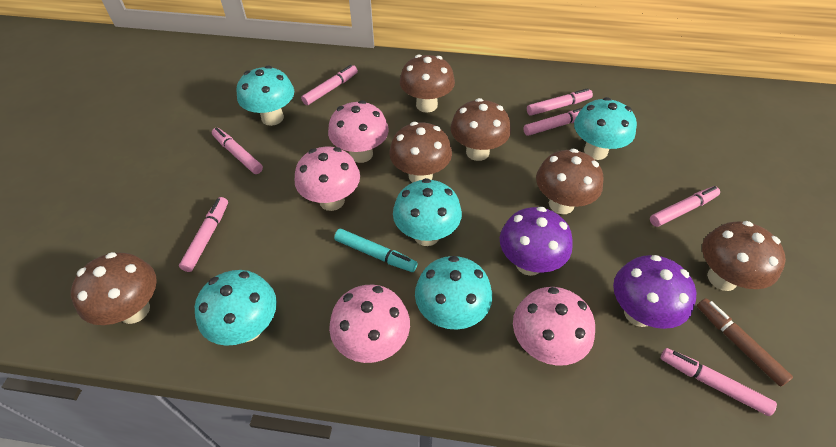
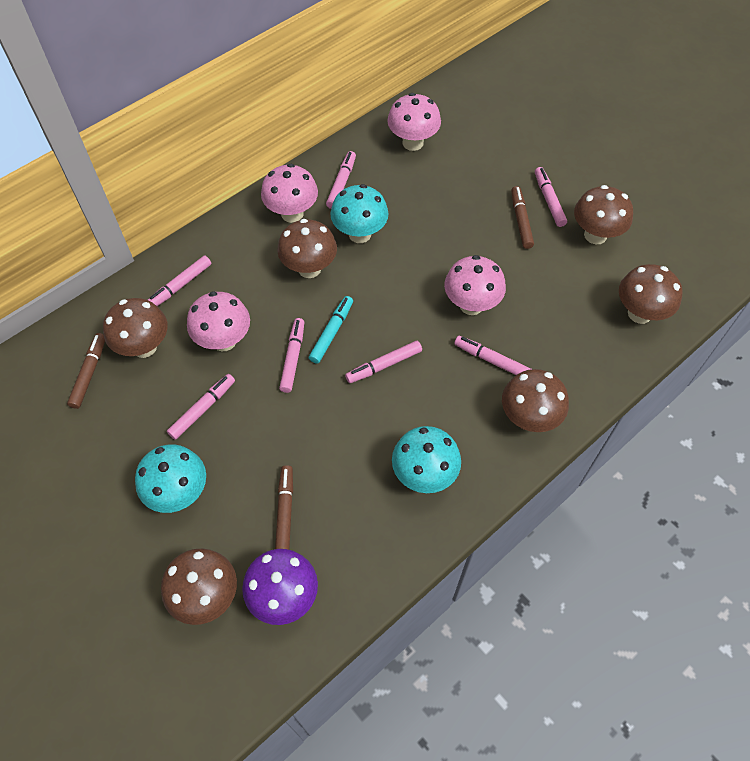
brown marker: 1 -> 3
purple mushroom: 2 -> 1
turquoise mushroom: 5 -> 3

